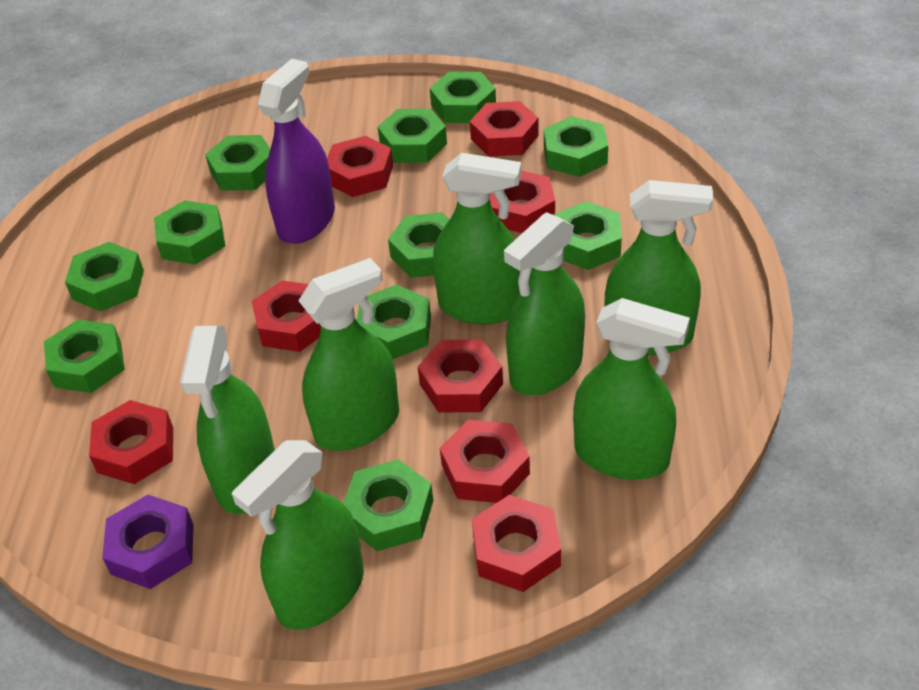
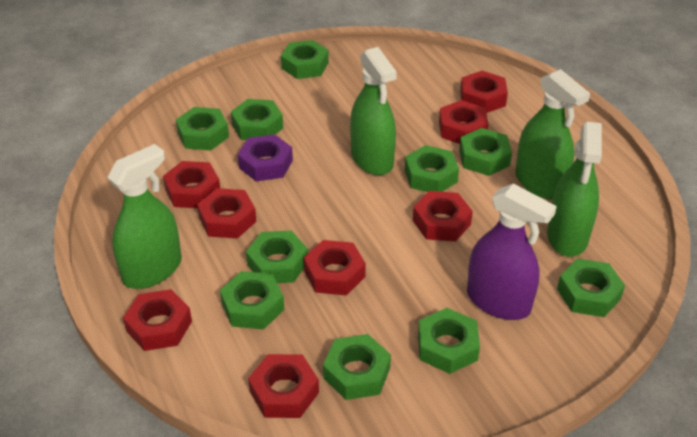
green nut: 11 -> 10
green spray bottle: 7 -> 4

